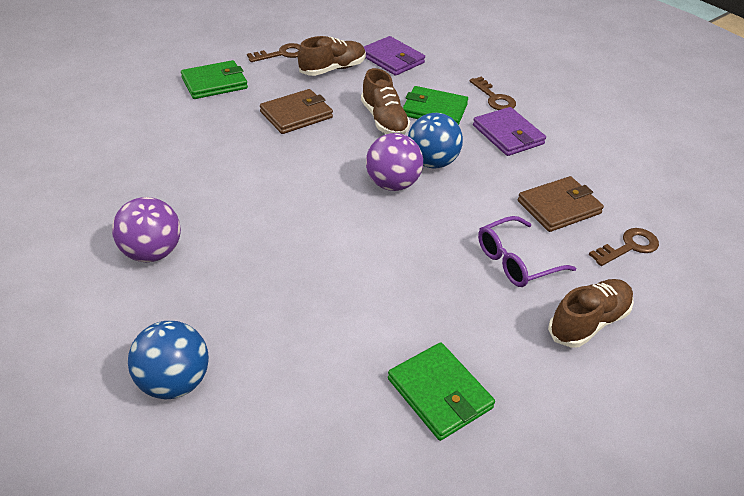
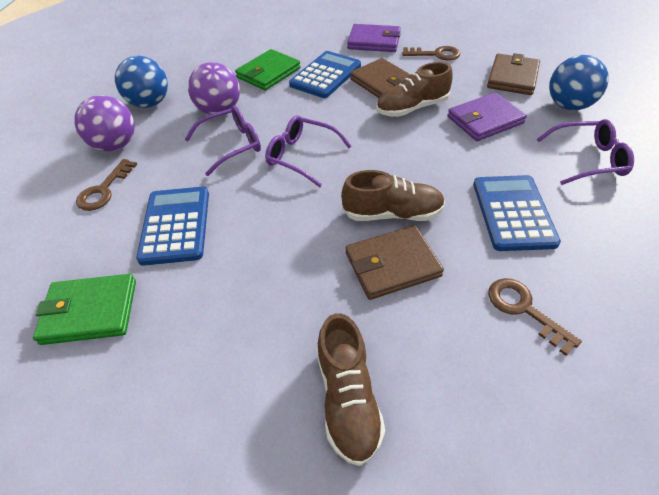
blue calculator: 0 -> 3
brown wallet: 2 -> 3
green wallet: 3 -> 2
purple glasses: 1 -> 3

